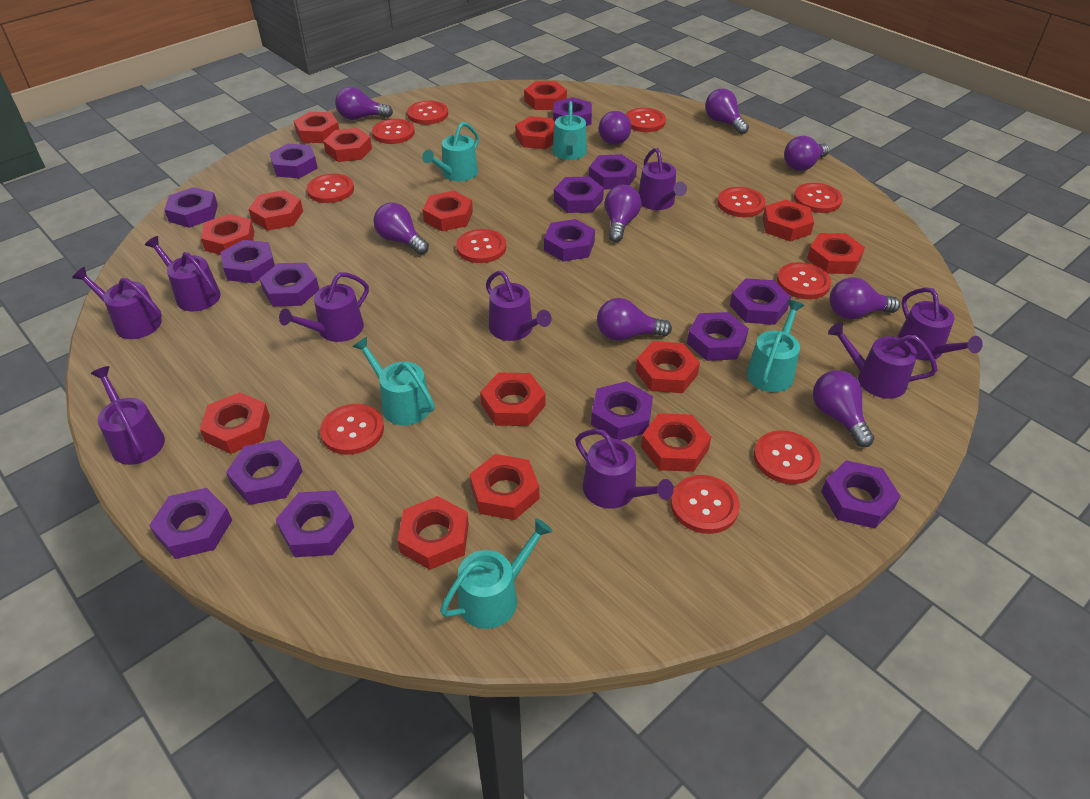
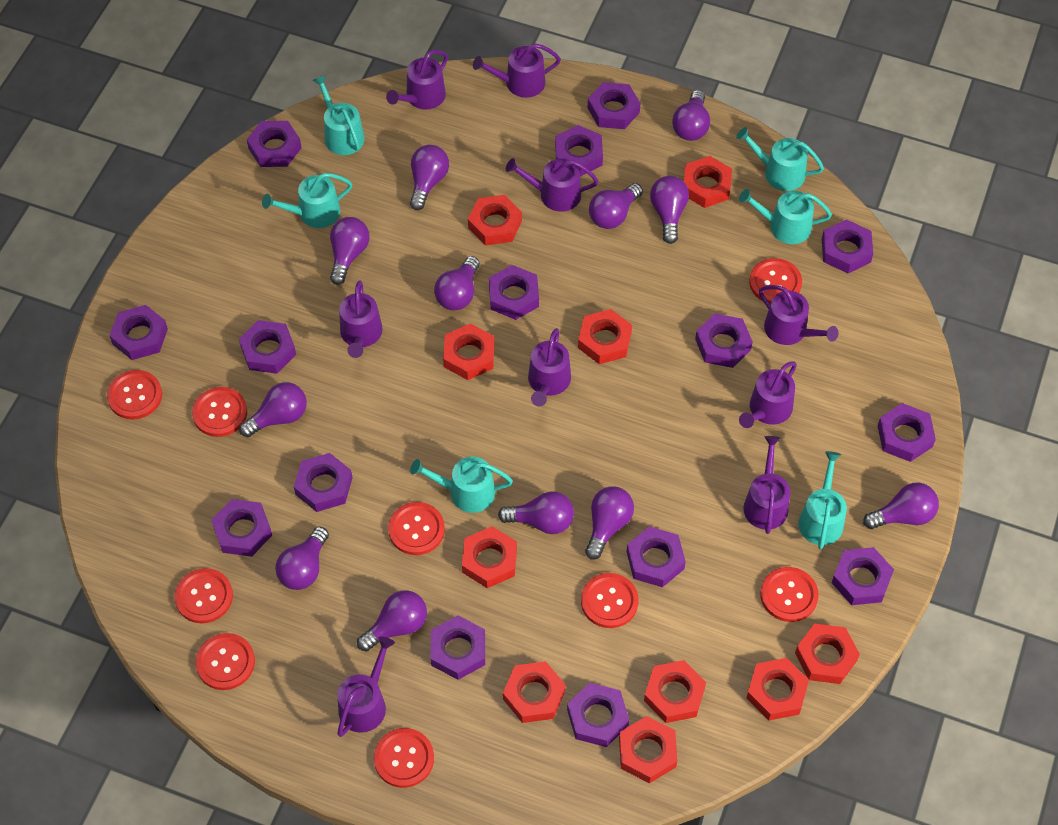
purple light bulb: 9 -> 12
red button: 11 -> 9
red nut: 15 -> 10
turquoise watering can: 5 -> 6

